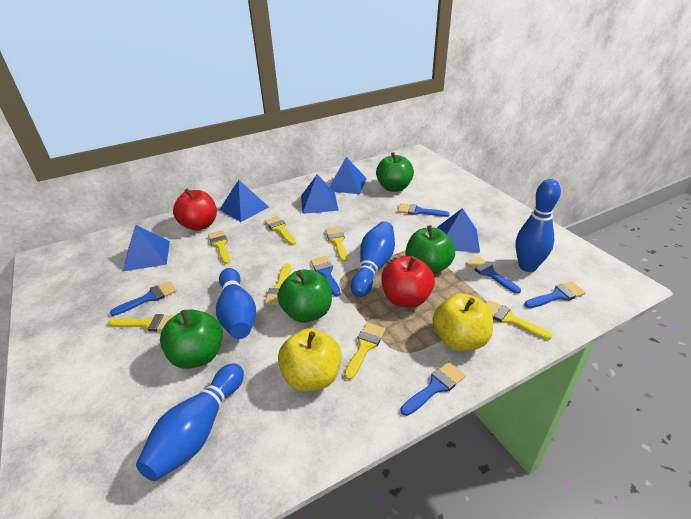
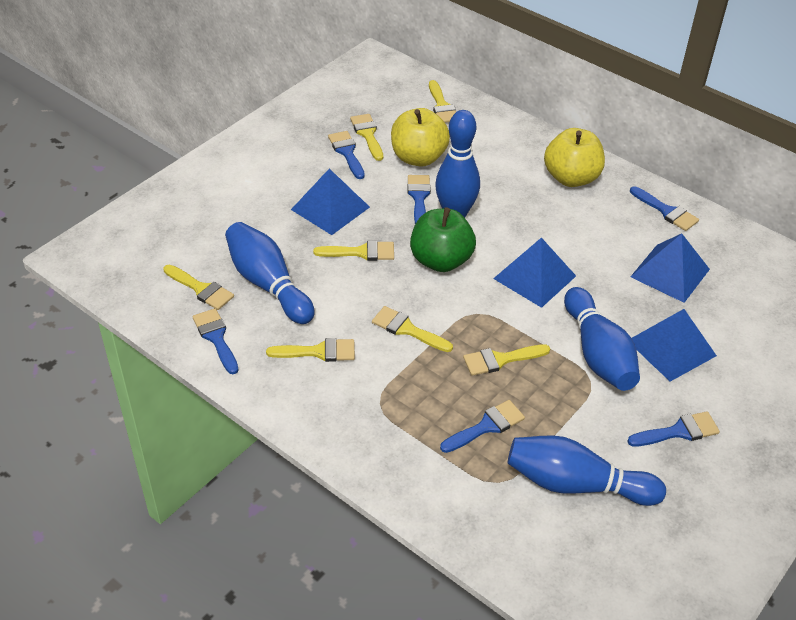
blue pyramid: 5 -> 4
green apple: 4 -> 1
red apple: 2 -> 0

